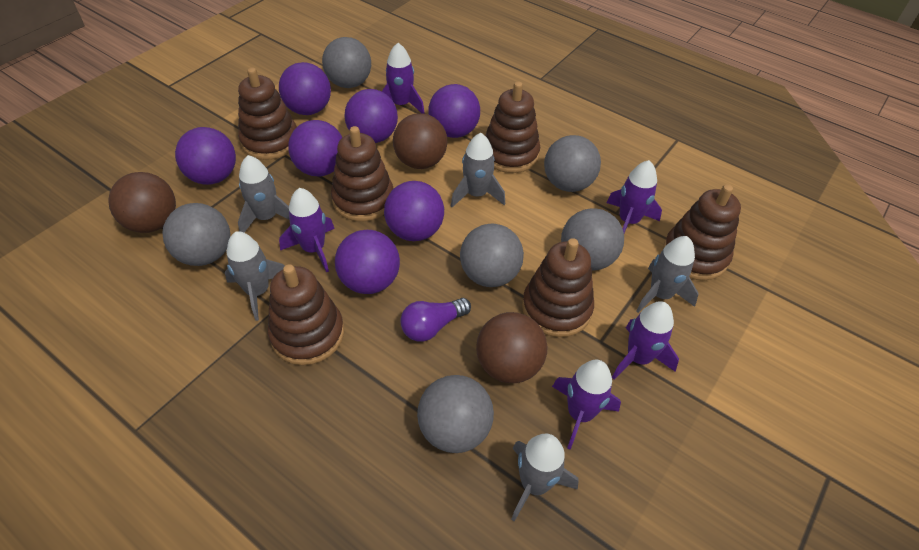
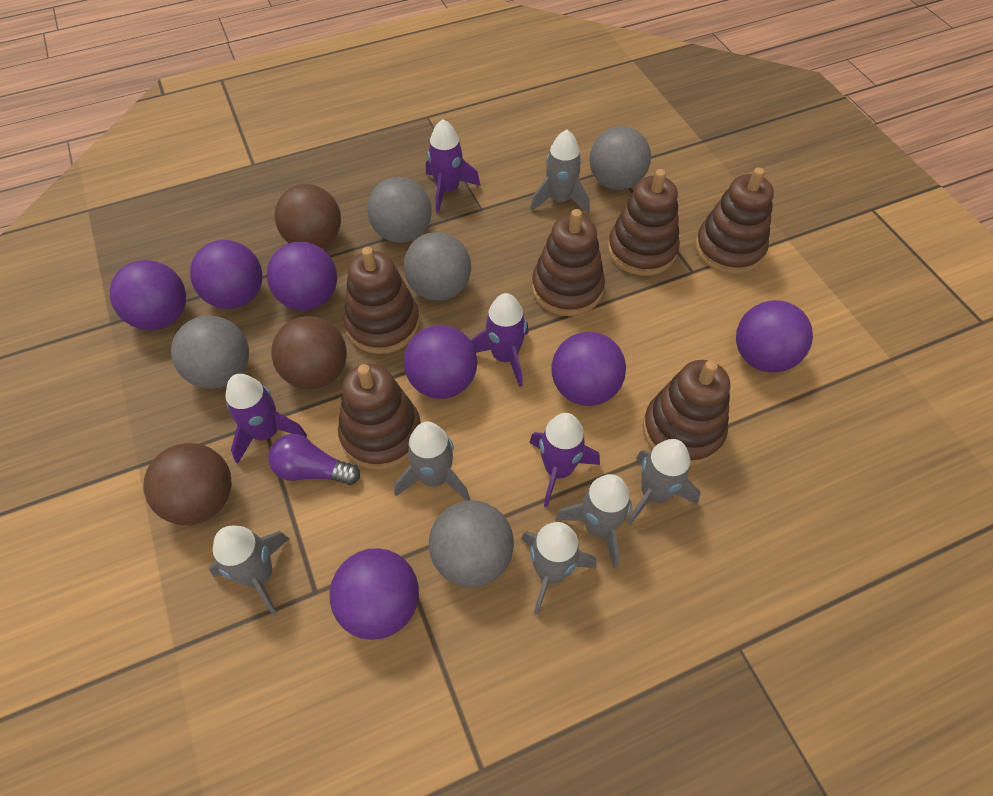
grey ball: 6 -> 5
grey rocket: 5 -> 6
purple rocket: 5 -> 4

